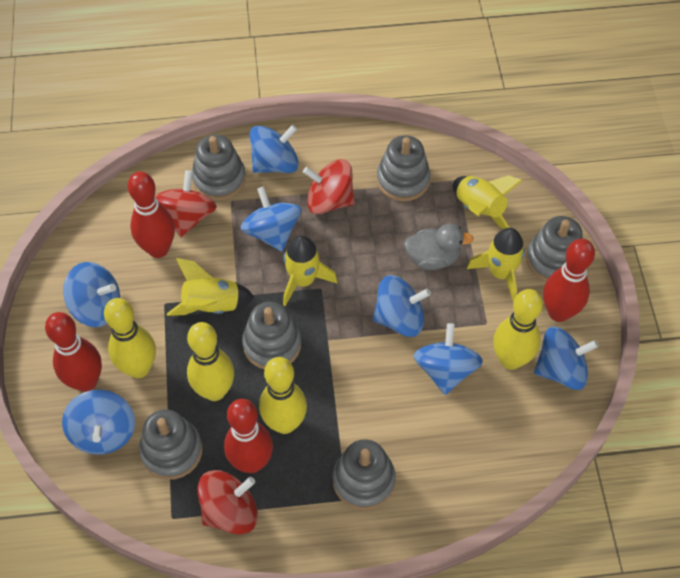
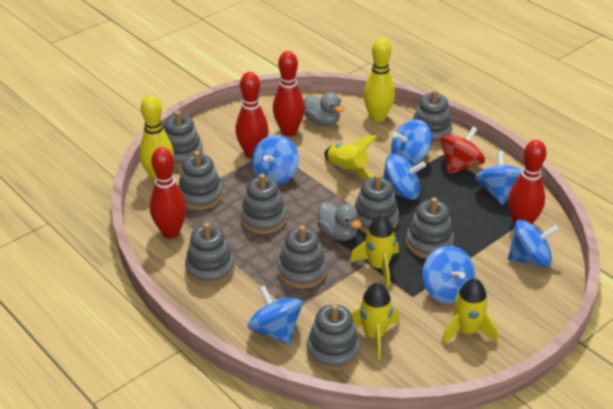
grey duck: 1 -> 2
grey stacking toy: 6 -> 9
red spinning top: 3 -> 1
yellow bowling pin: 4 -> 2

